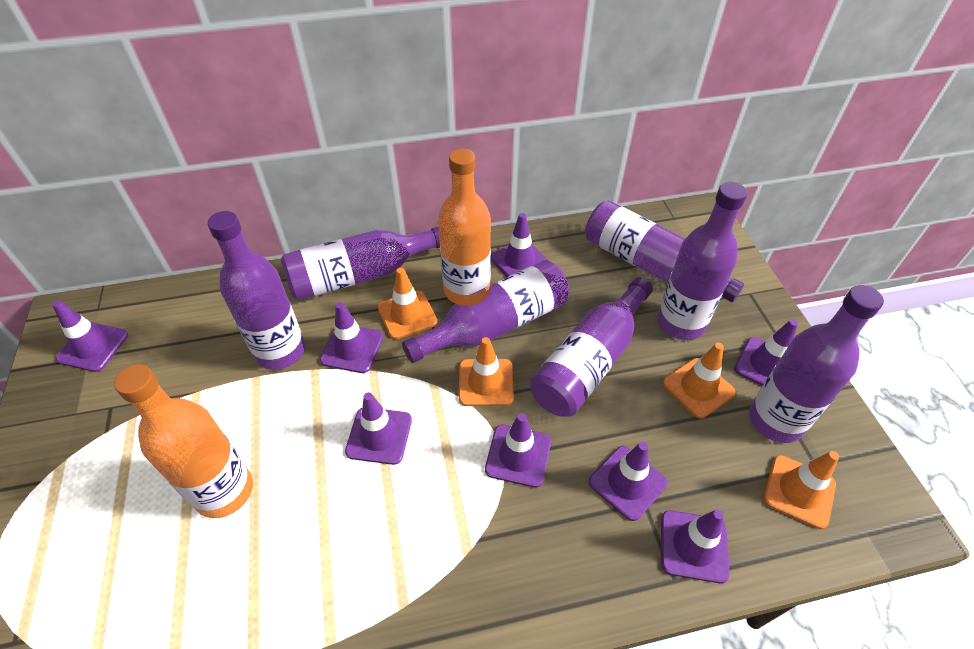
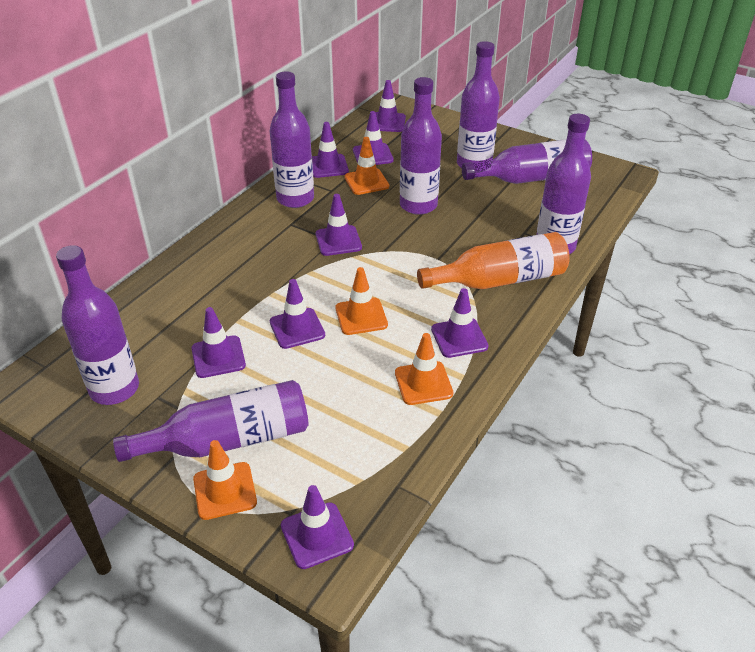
orange bottle: 2 -> 1

